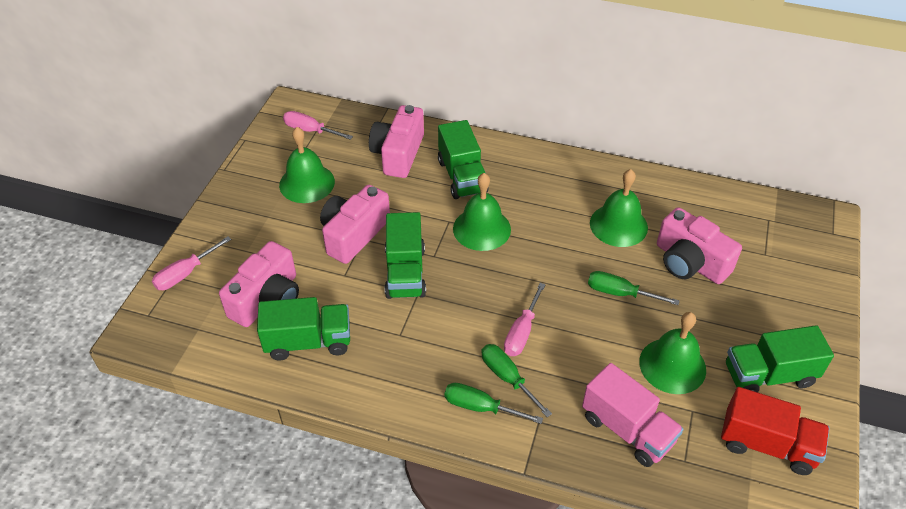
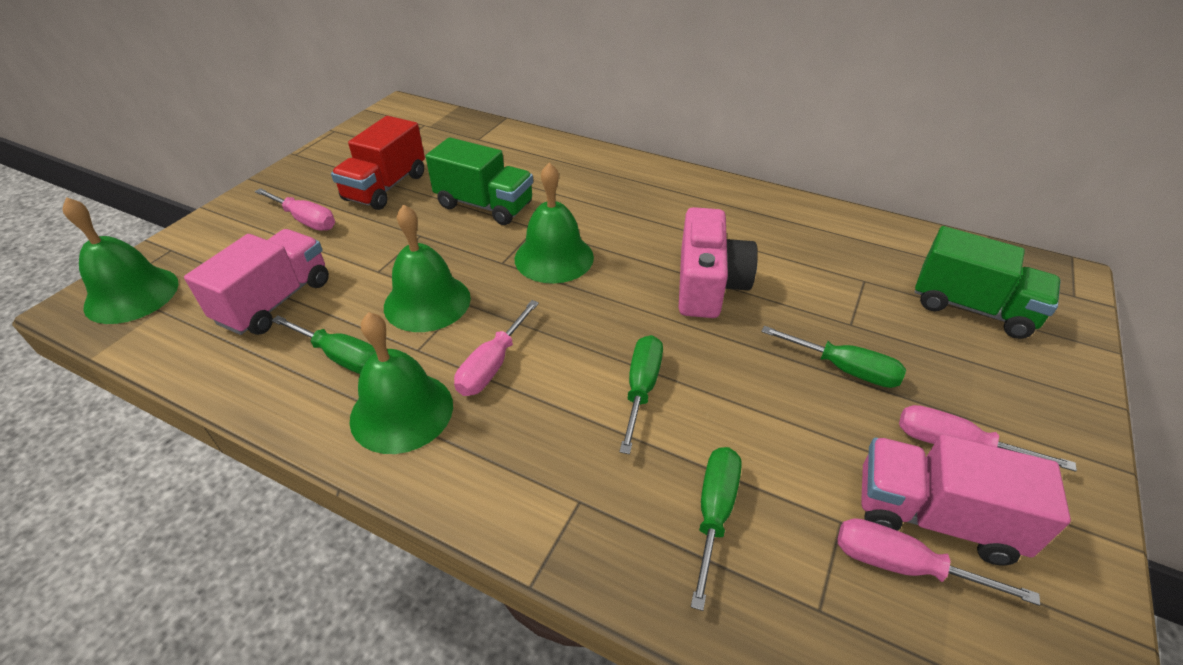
green screwdriver: 3 -> 4
green truck: 4 -> 2
pink camera: 4 -> 1
pink screwdriver: 3 -> 4
pink truck: 1 -> 2

